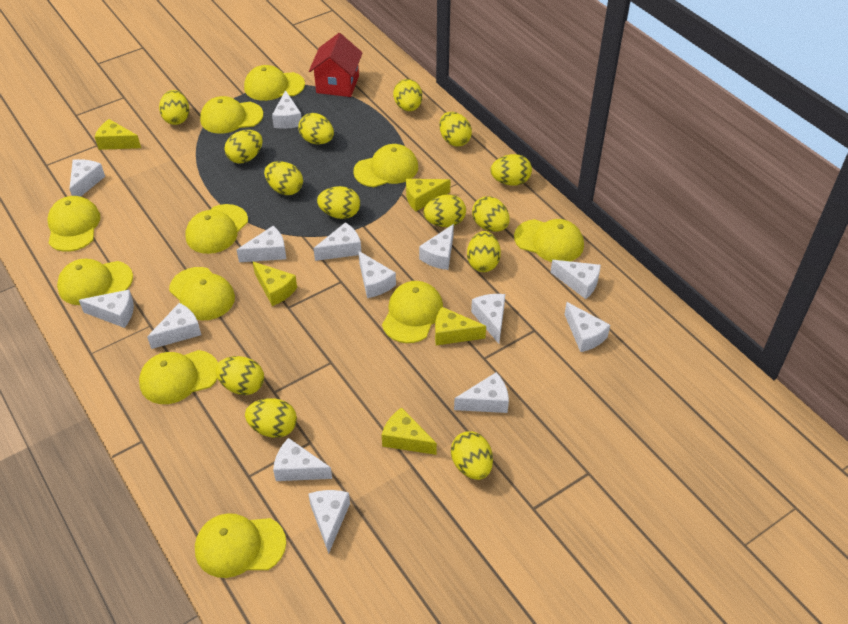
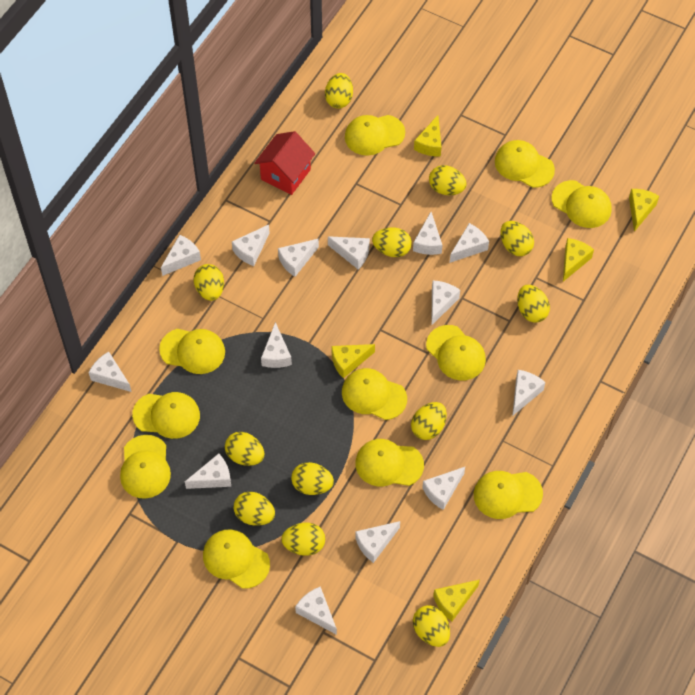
yellow egg: 14 -> 12

